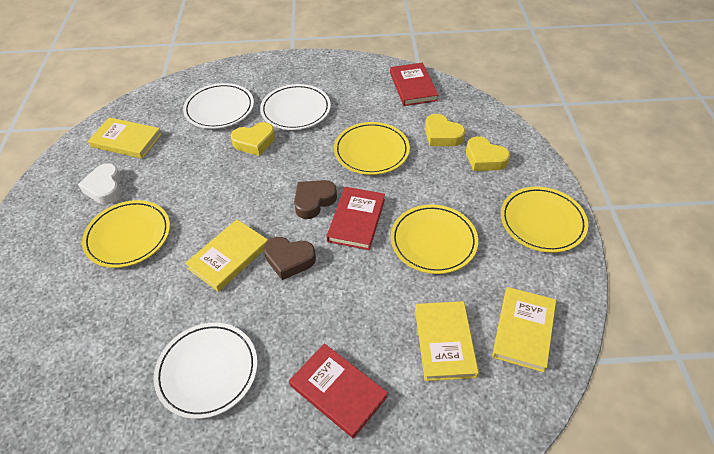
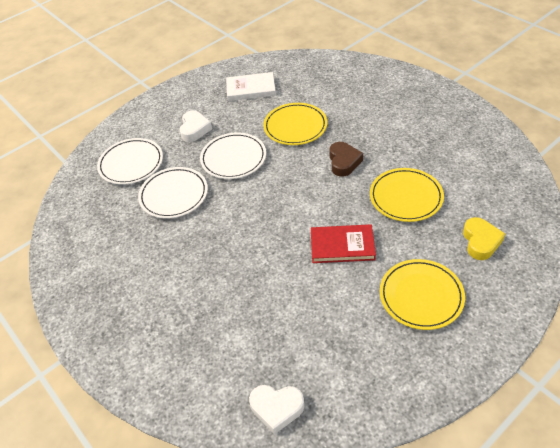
brown heart: 2 -> 1
red book: 3 -> 1
white book: 0 -> 1
white heart: 1 -> 2
yellow book: 4 -> 0
yellow heart: 3 -> 1
yellow plate: 4 -> 3

